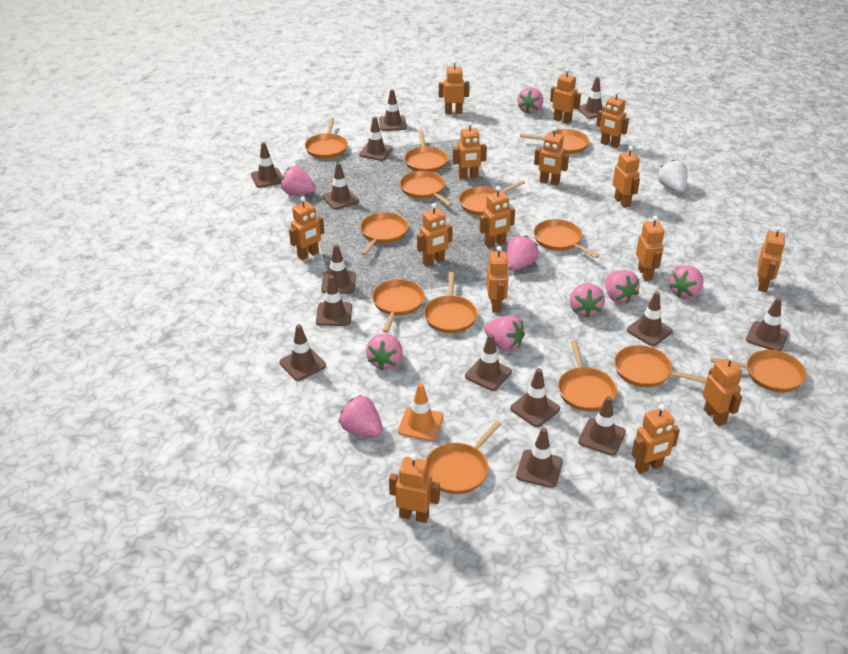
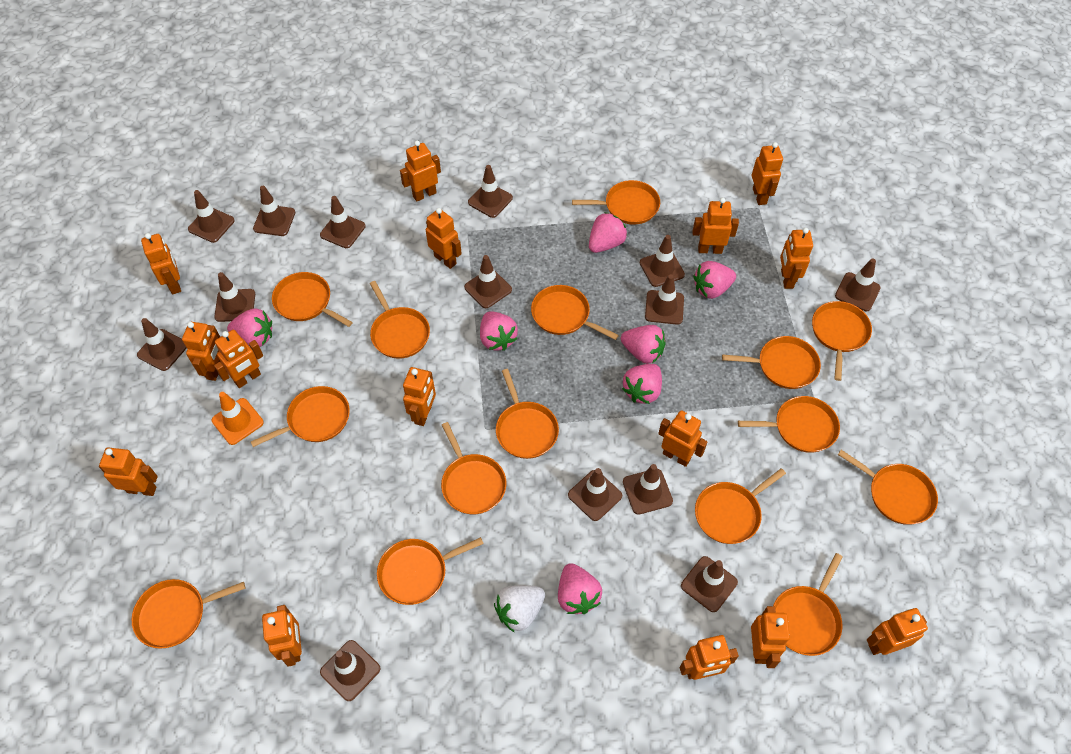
orange pan: 13 -> 15
pink strawberry: 9 -> 7

